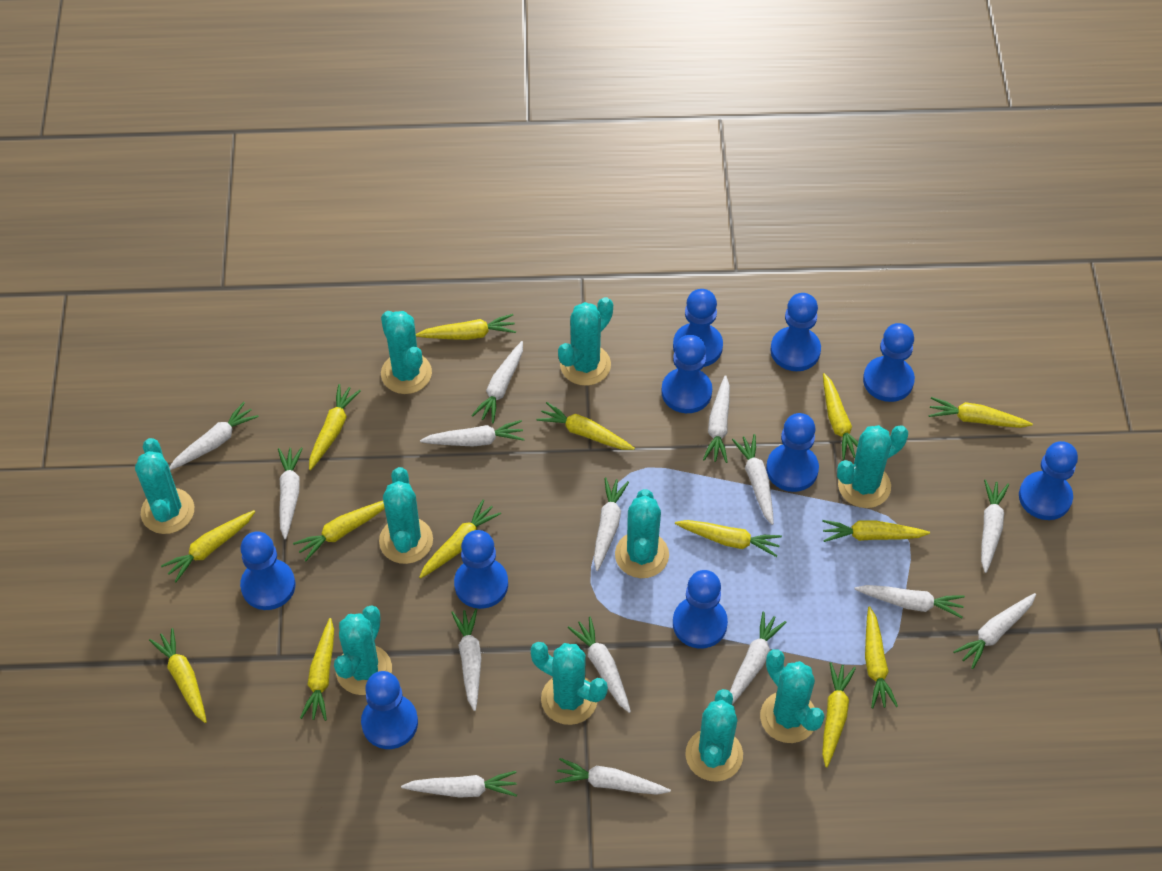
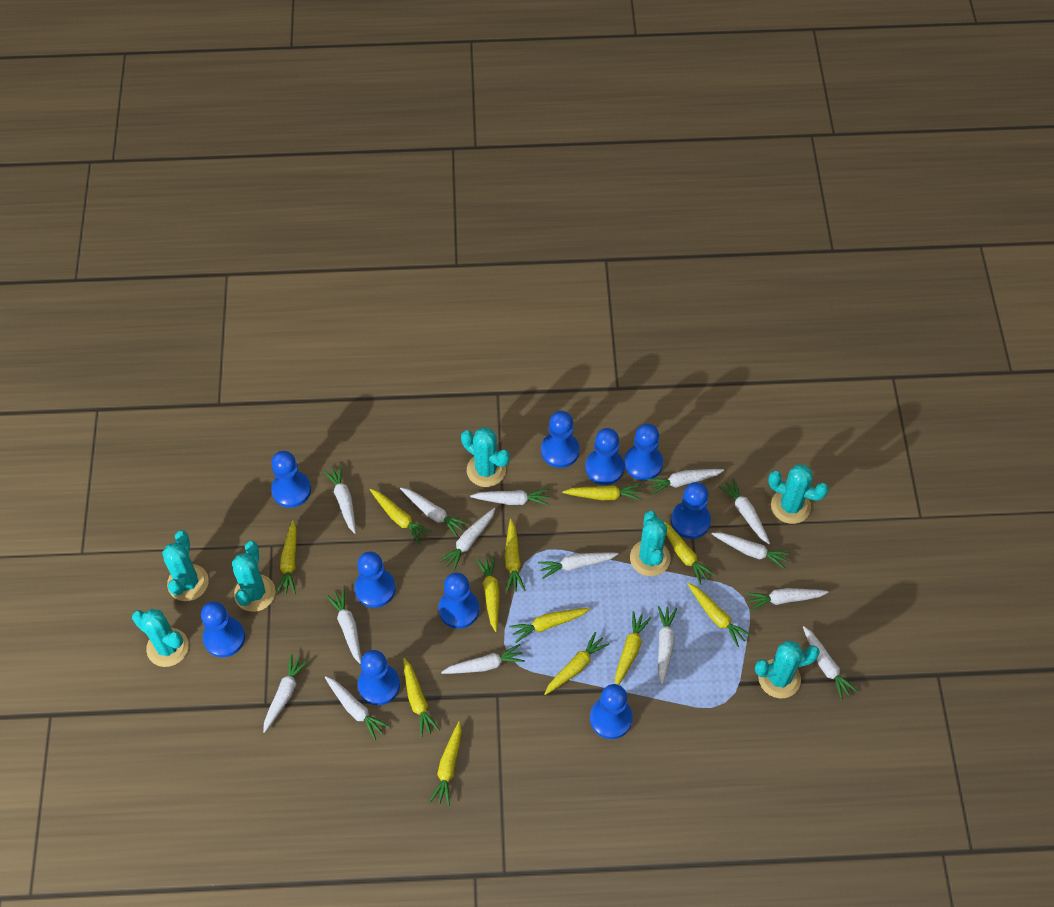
turquoise cactus: 10 -> 7
yellow carrot: 14 -> 12

